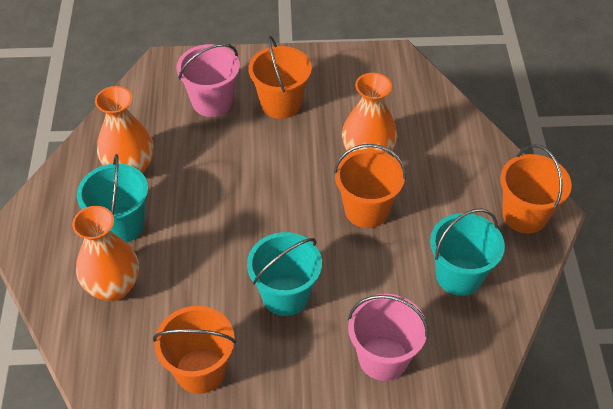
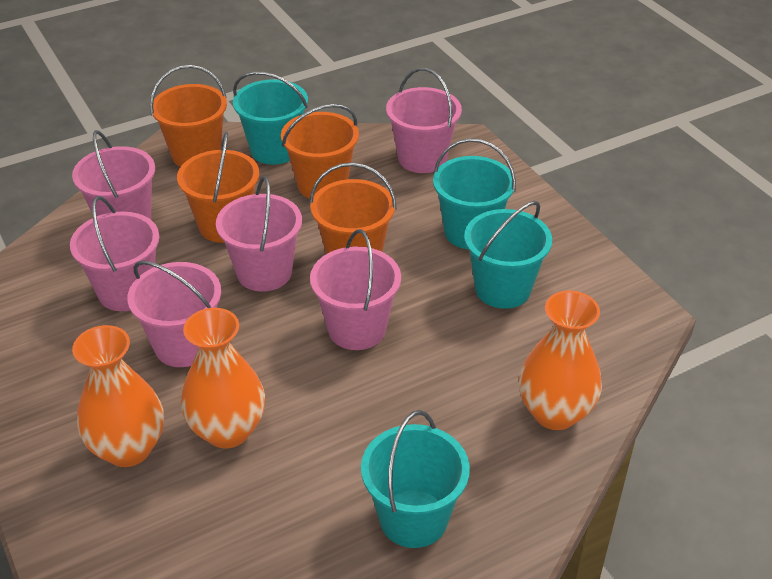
pink bucket: 2 -> 6
turquoise bucket: 3 -> 4

